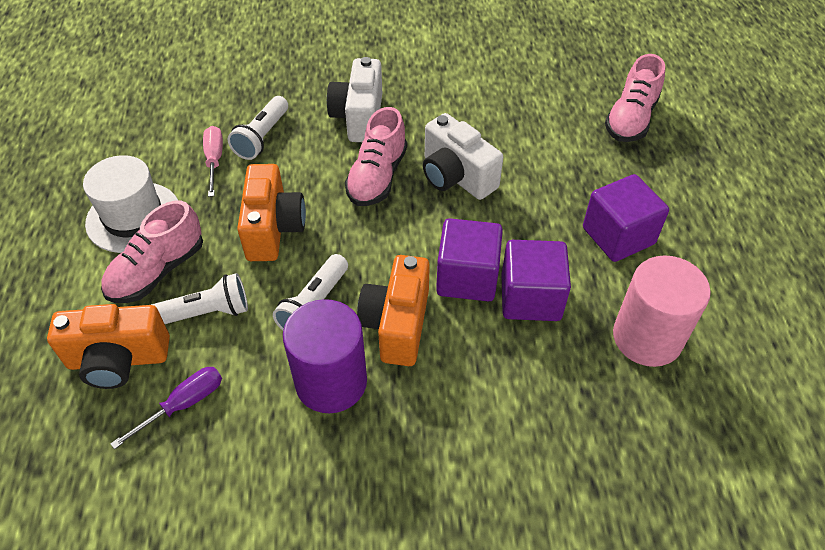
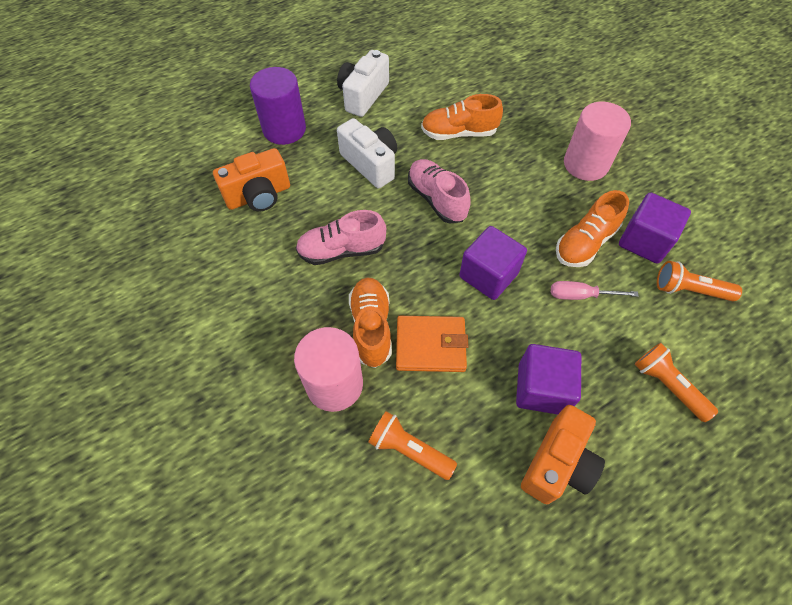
orange camera: 3 -> 2
orange flashlight: 0 -> 3
orange shoe: 0 -> 3
orange wallet: 0 -> 1
pink cylinder: 1 -> 2
pink shoe: 3 -> 2
purple screwdriver: 1 -> 0
white flashlight: 3 -> 0
white hat: 1 -> 0

